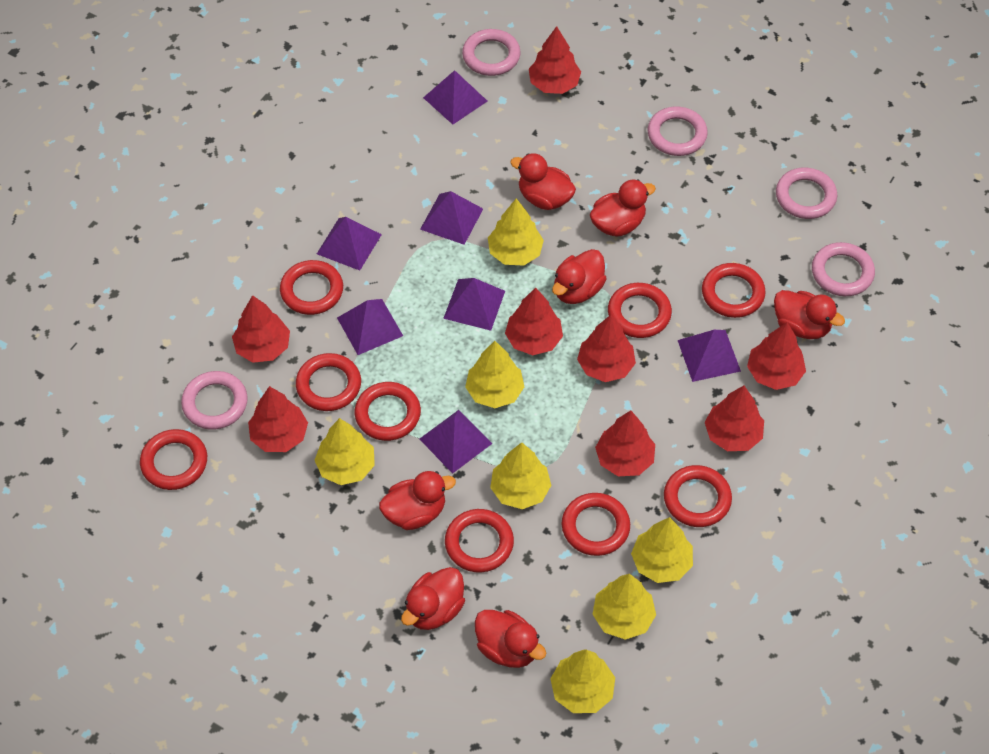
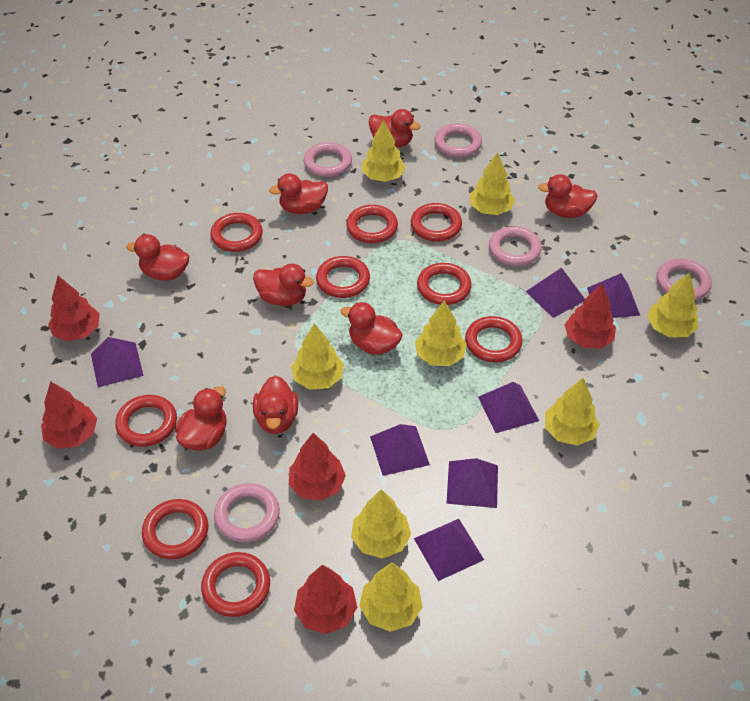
red duck: 7 -> 8
red tree: 8 -> 5
yellow tree: 7 -> 8

